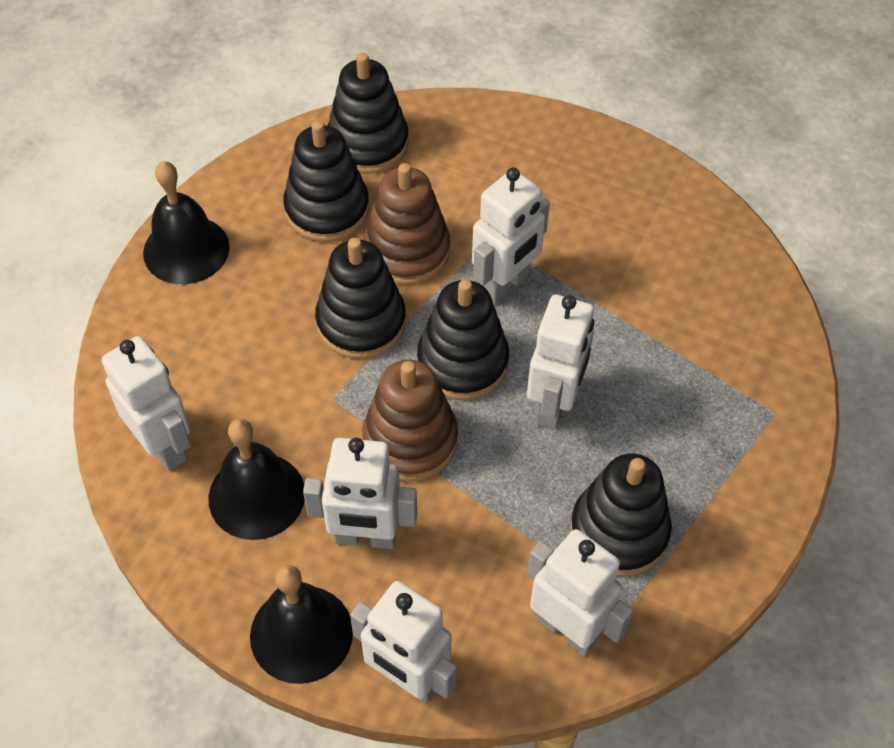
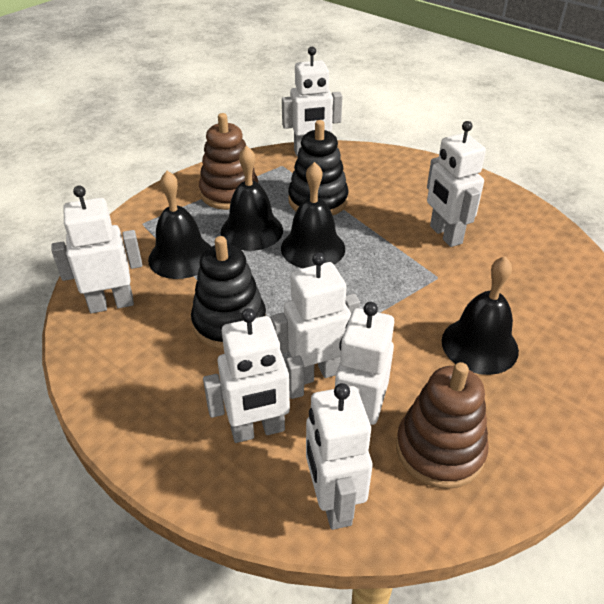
black bell: 3 -> 4
black stacking toy: 5 -> 2
white robot: 6 -> 7

